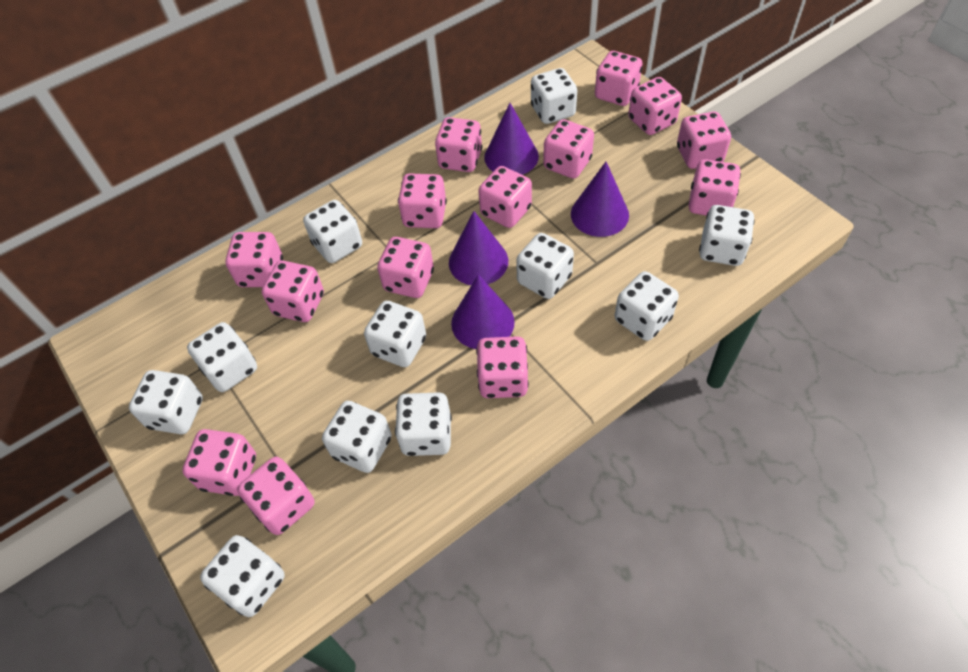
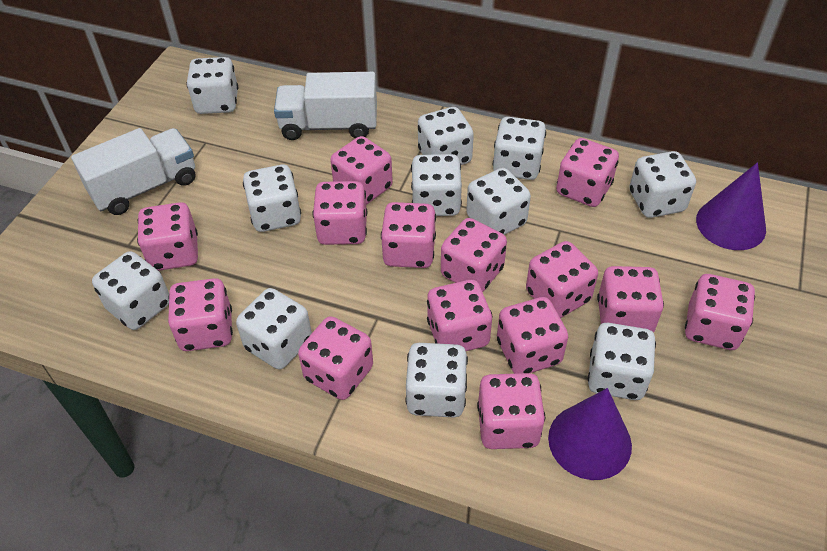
purple cone: 4 -> 2
white truck: 0 -> 2

